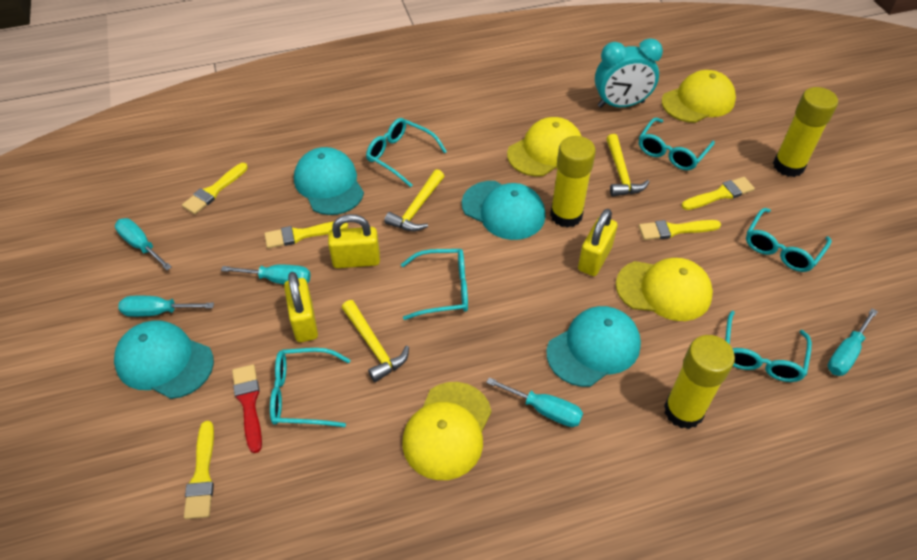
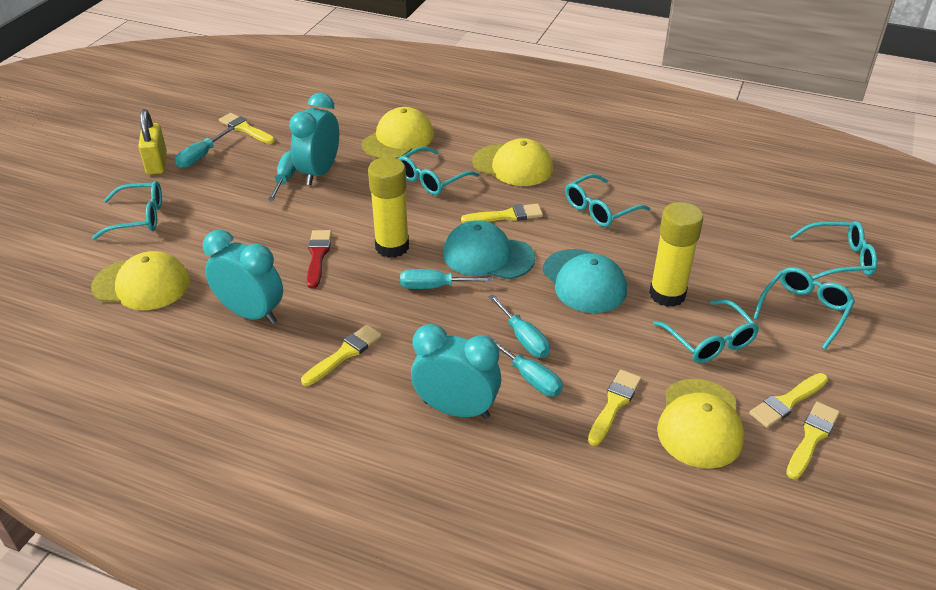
turquoise cap: 4 -> 2
turquoise clock: 1 -> 3
yellow brush: 5 -> 6
yellow glue stick: 3 -> 2
yellow hammer: 3 -> 0
yellow padlock: 3 -> 1

